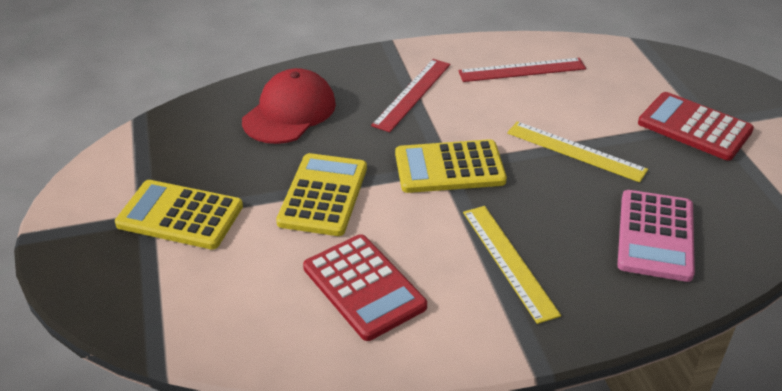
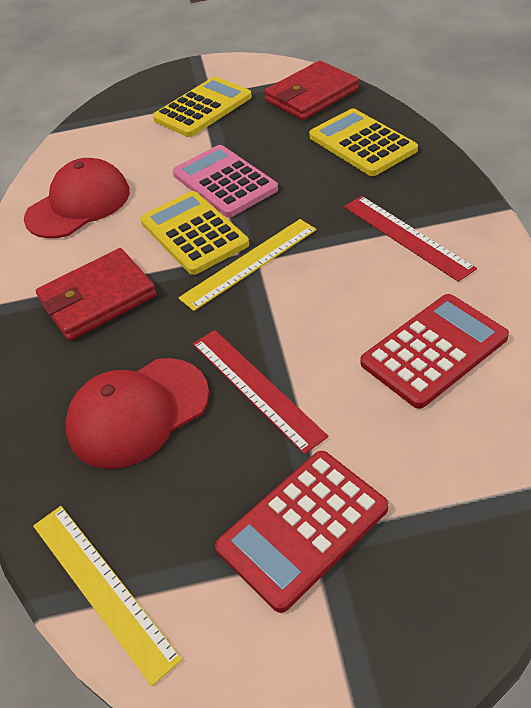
red cap: 1 -> 2
red wallet: 0 -> 2

